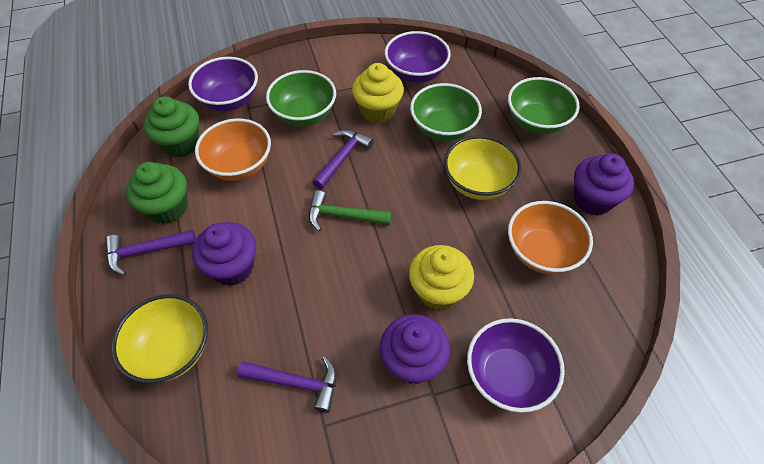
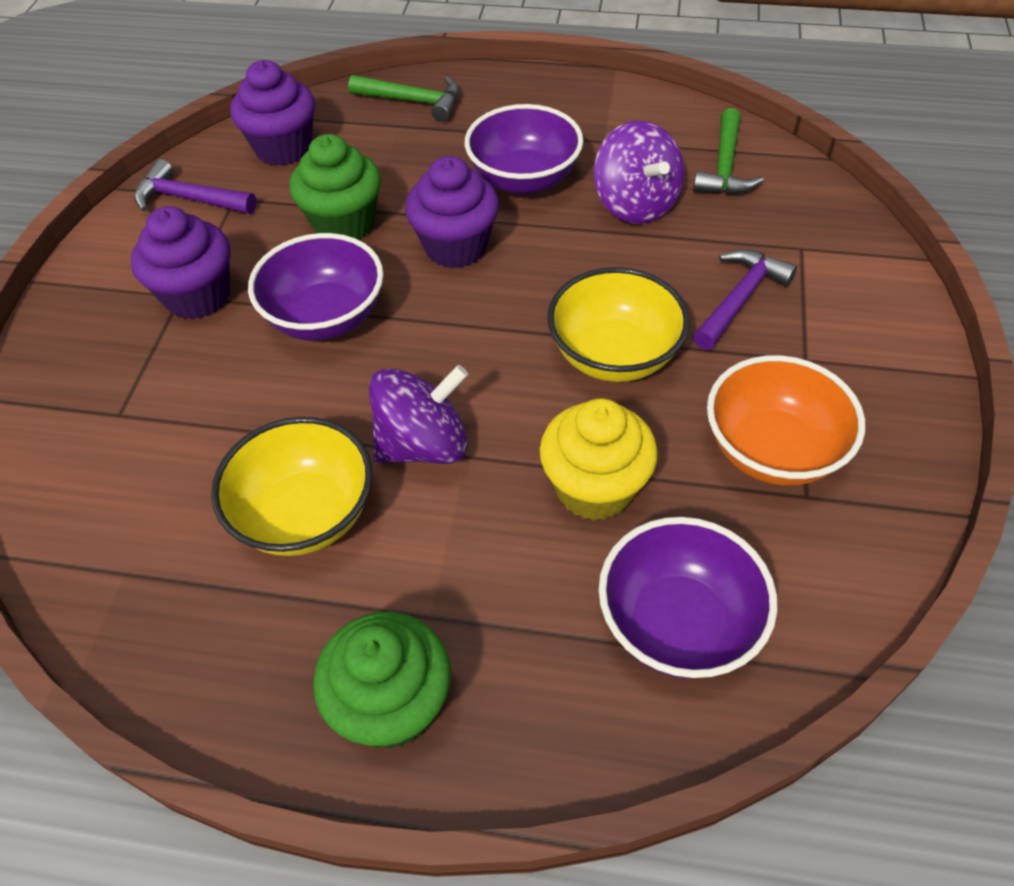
green bowl: 3 -> 0
green hammer: 1 -> 2
orange bowl: 2 -> 1
purple hammer: 3 -> 2
purple spinning top: 0 -> 2
yellow cupcake: 2 -> 1

